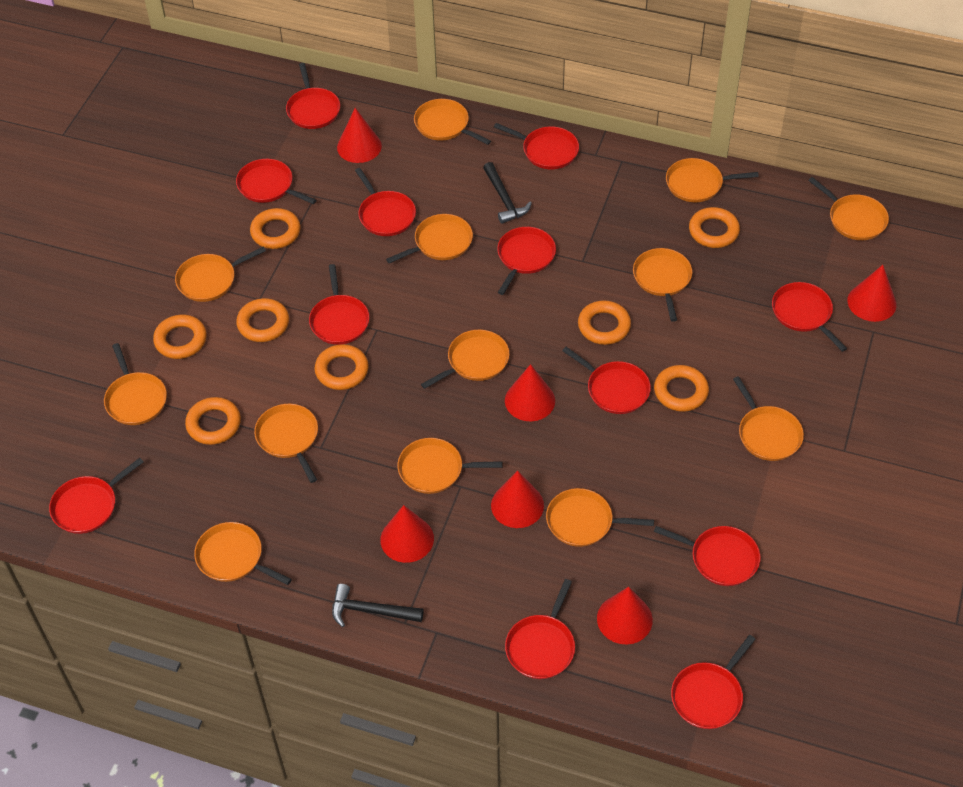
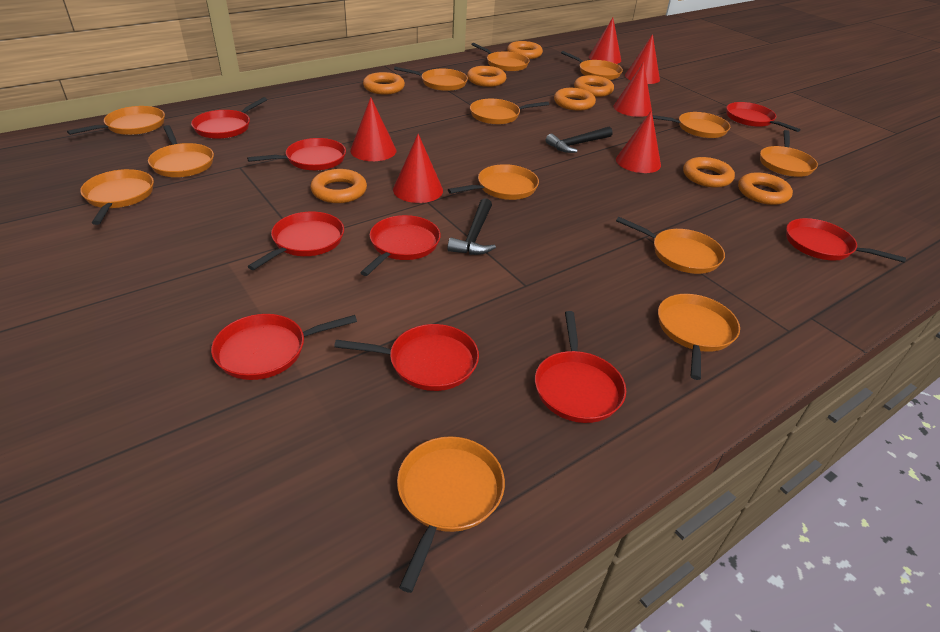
red pan: 12 -> 9

